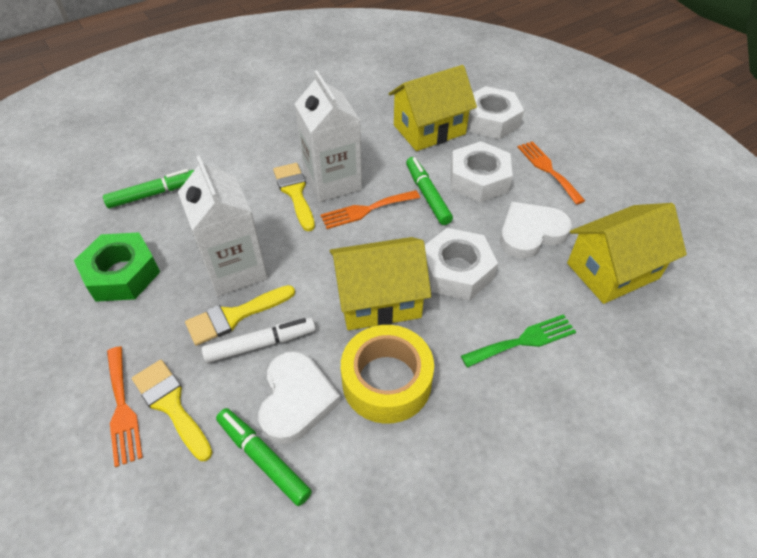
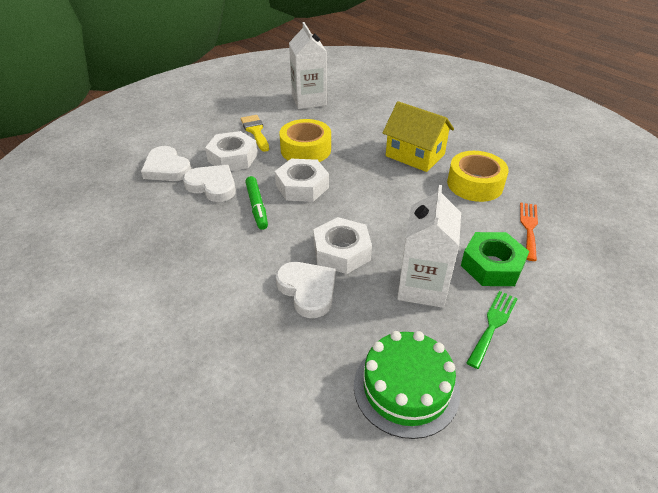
green cake: 0 -> 1
green marker: 3 -> 1
orange fork: 3 -> 1
white heart: 2 -> 3
white marker: 1 -> 0
yellow brush: 3 -> 1
yellow house: 3 -> 1
yellow tape: 1 -> 2

